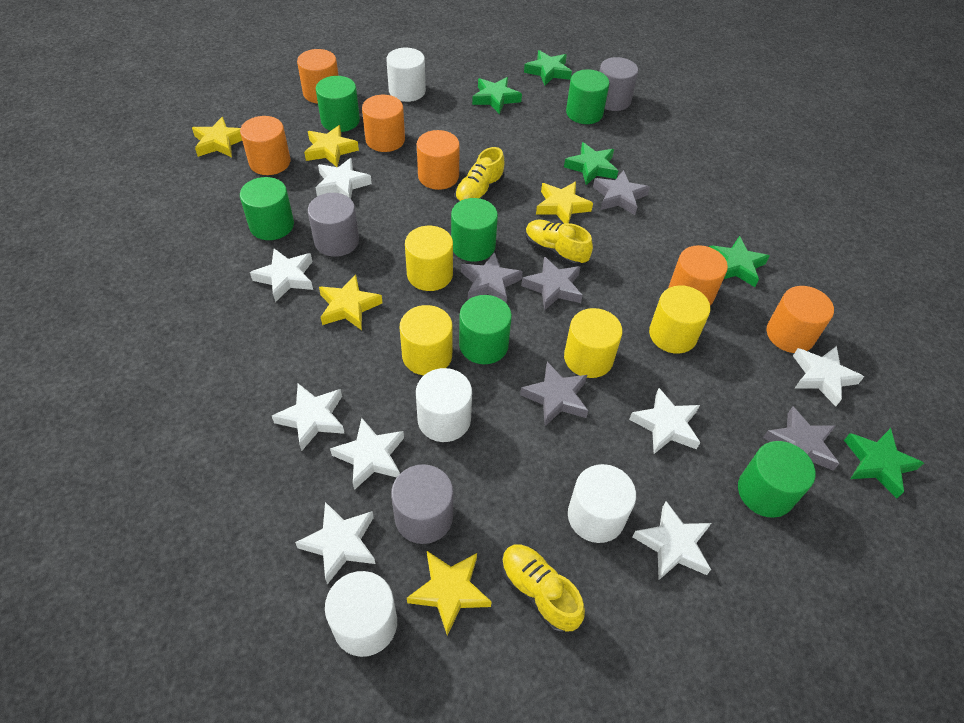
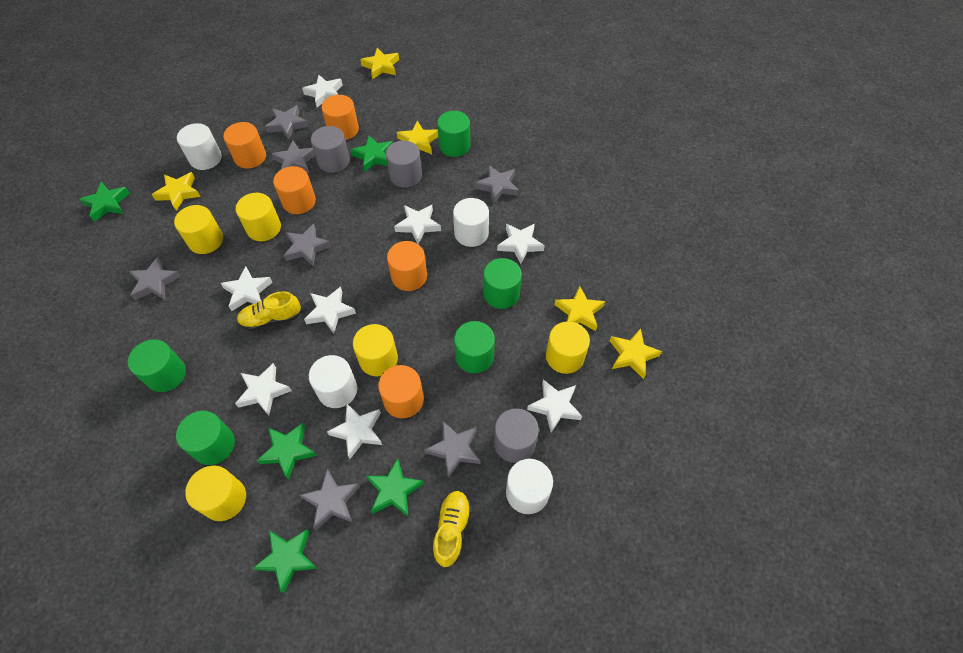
green cylinder: 6 -> 5
grey star: 5 -> 7
orange cylinder: 6 -> 5
yellow cylinder: 4 -> 5
yellow shoe: 3 -> 2

